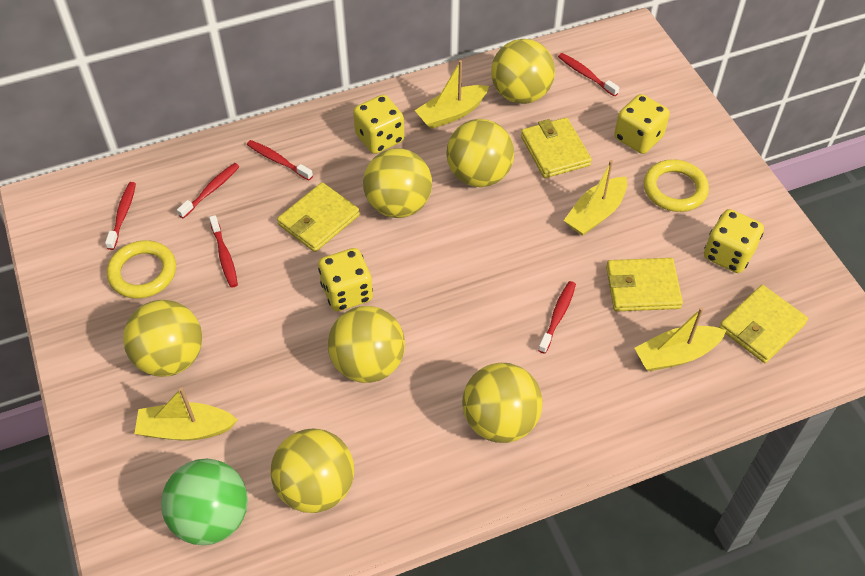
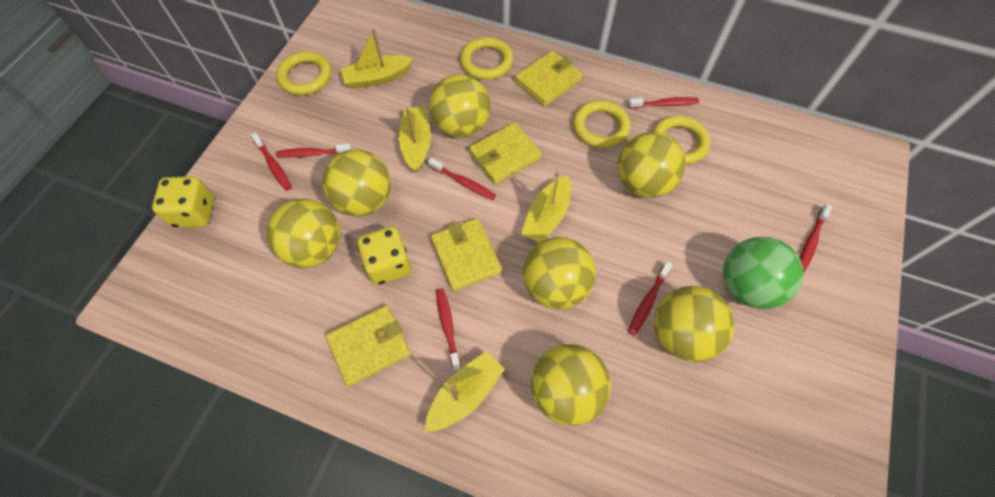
red toothbrush: 6 -> 7
yellow dice: 4 -> 2
yellow ring: 2 -> 4

